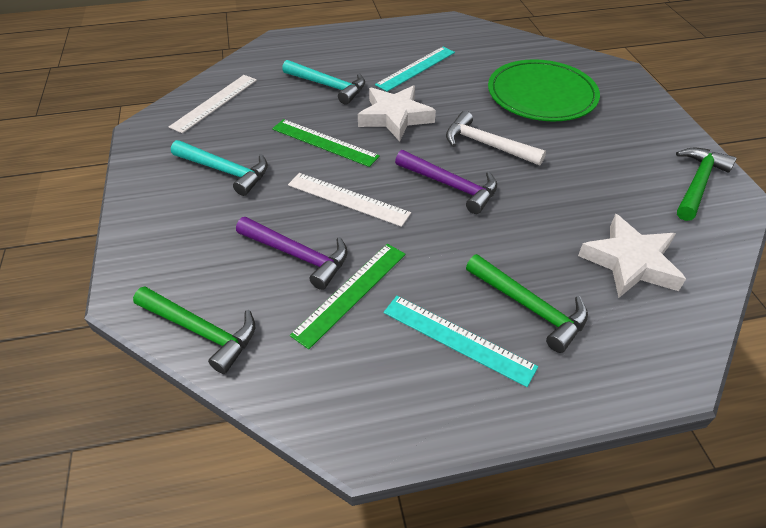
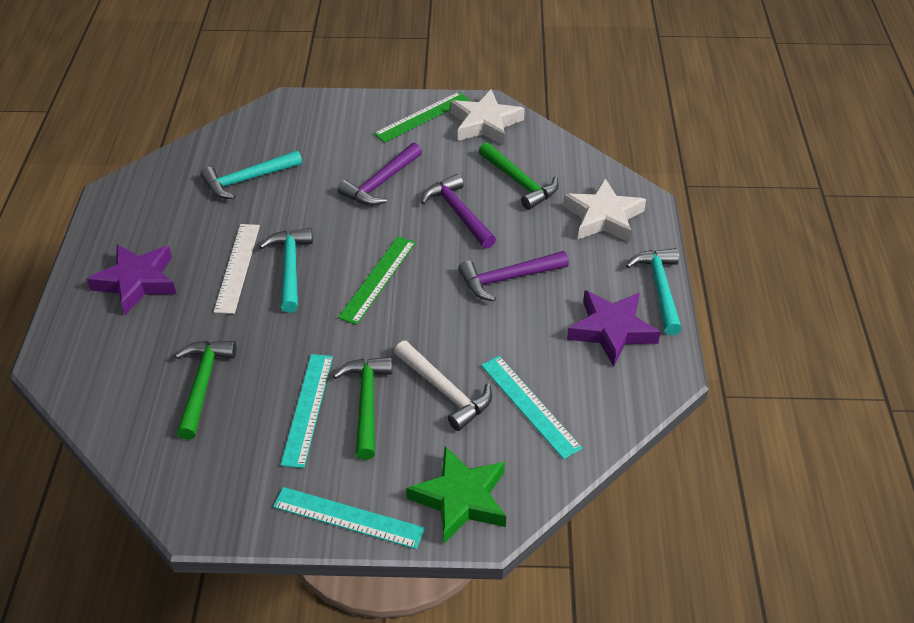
green plate: 1 -> 0
green star: 0 -> 1
purple hammer: 2 -> 3
purple star: 0 -> 2
turquoise hammer: 2 -> 3
turquoise ruler: 2 -> 3
white ruler: 2 -> 1

